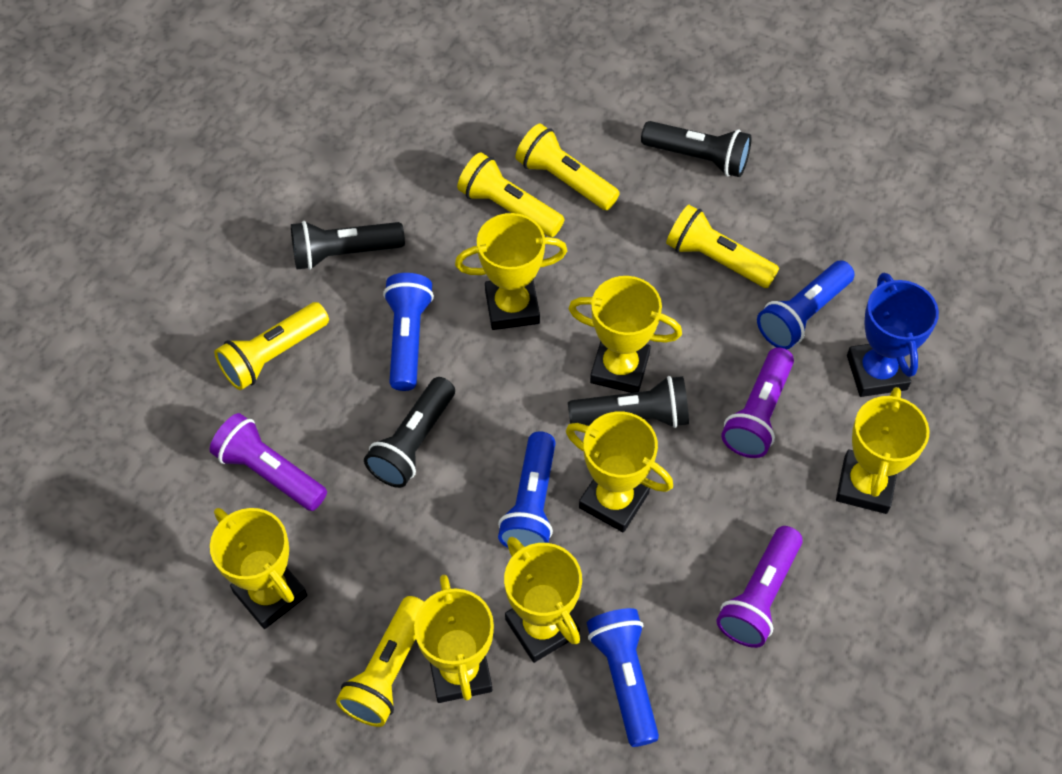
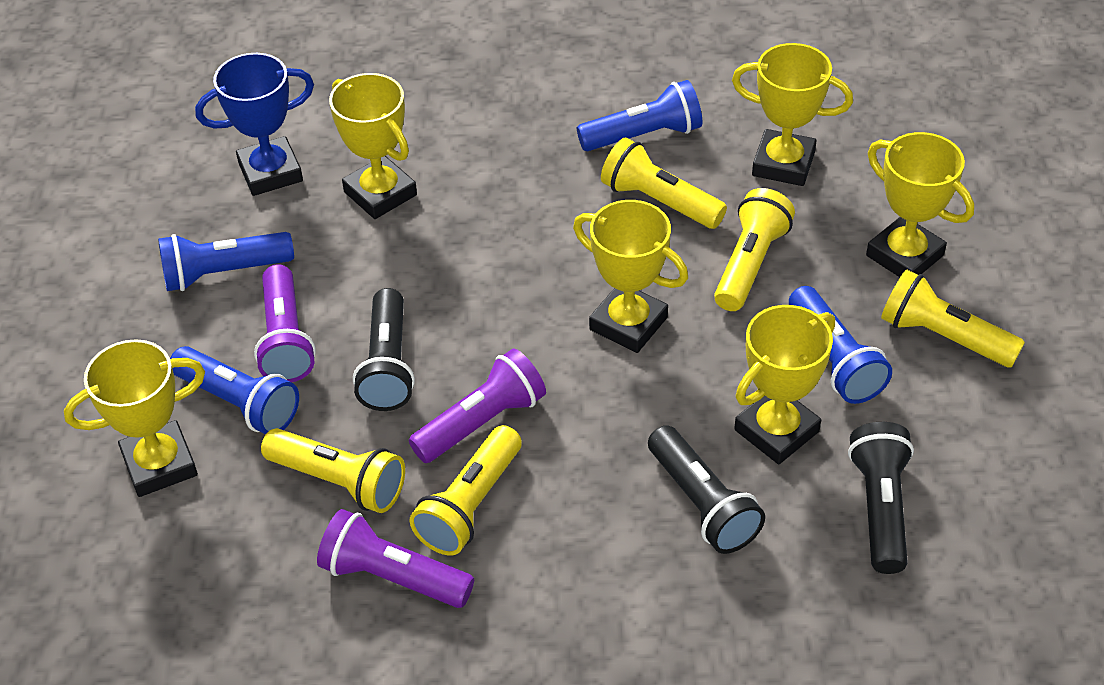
black flashlight: 4 -> 3
yellow trophy: 7 -> 6

